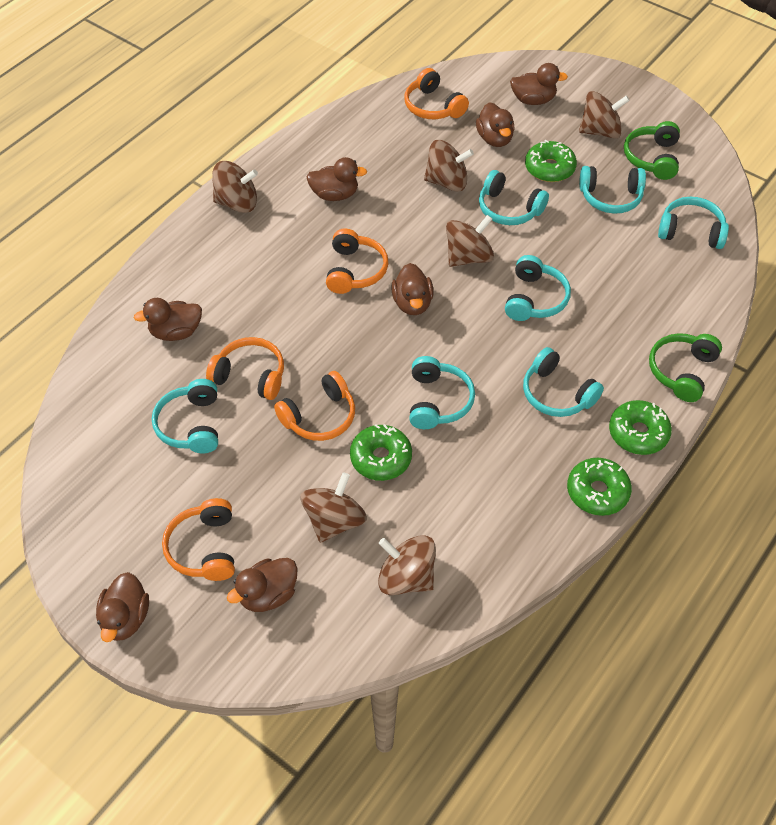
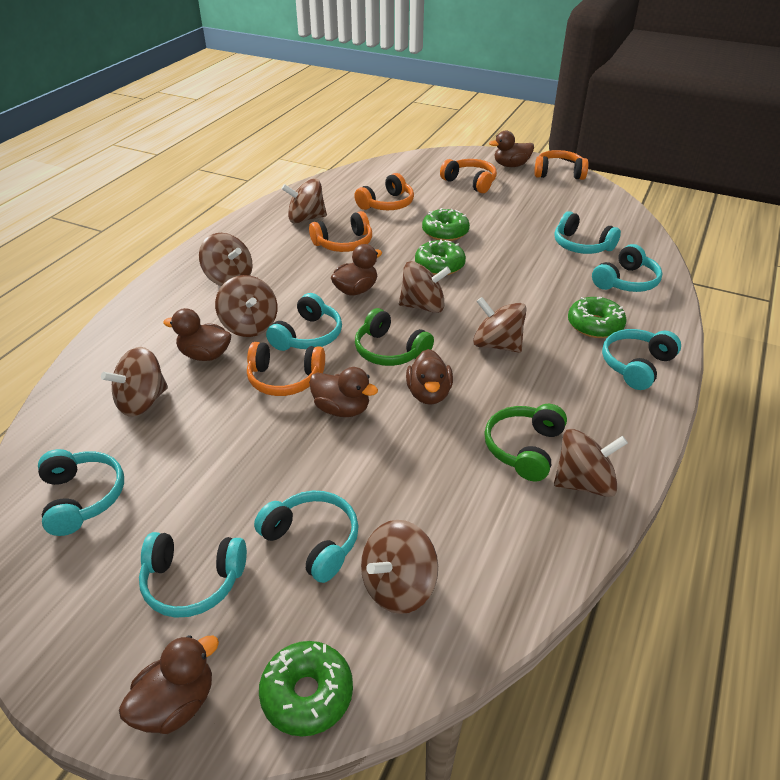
brown duck: 7 -> 6
brown spinning top: 6 -> 8

